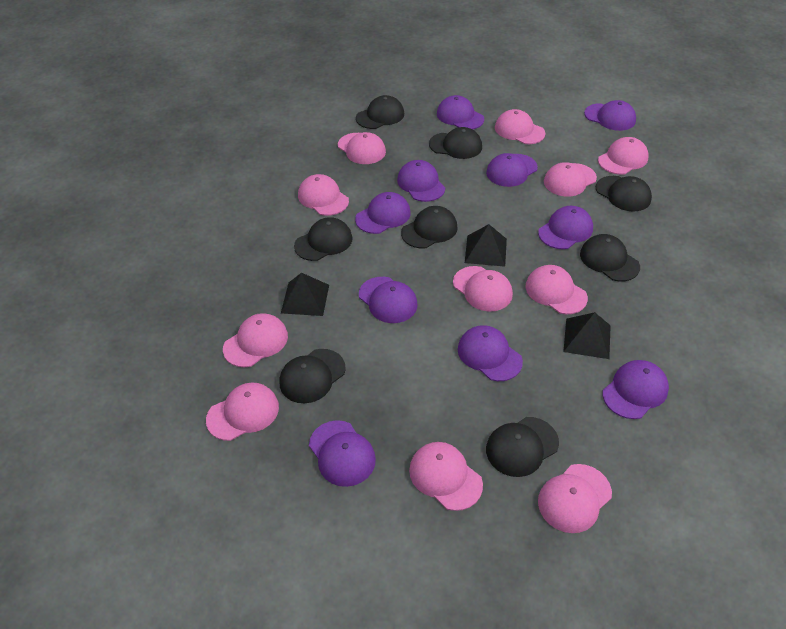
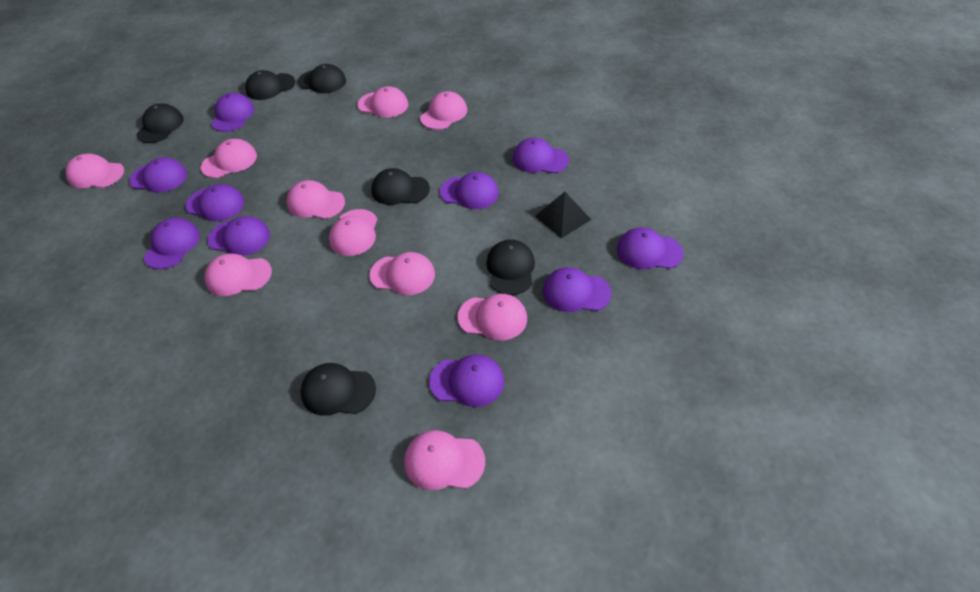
black cap: 8 -> 6
black pyramid: 3 -> 1
pink cap: 11 -> 10

